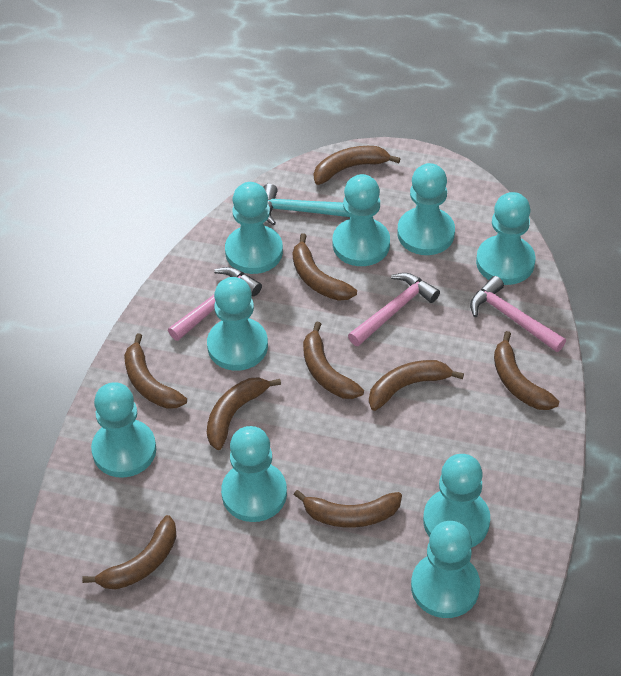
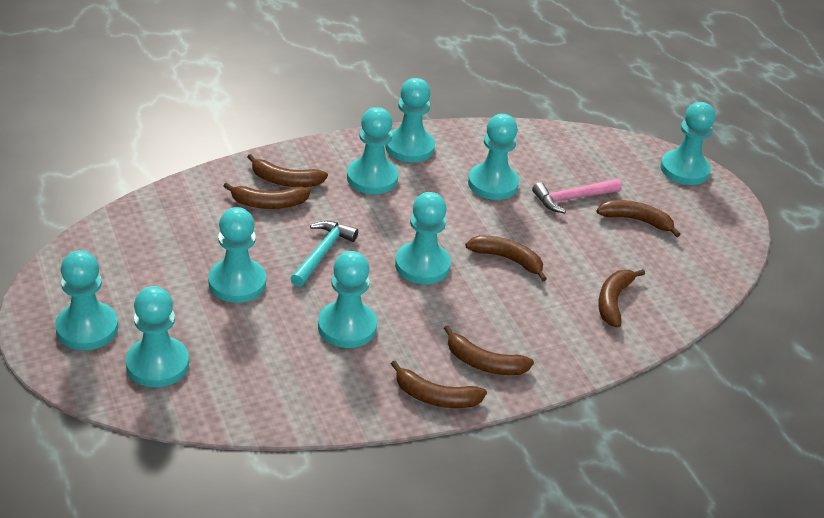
brown banana: 9 -> 7
pink hammer: 3 -> 1

